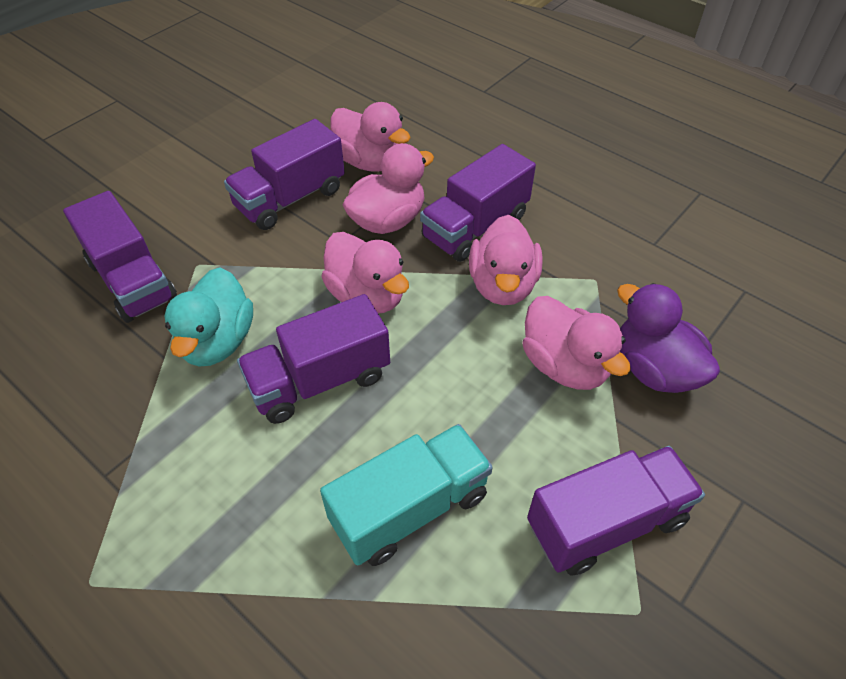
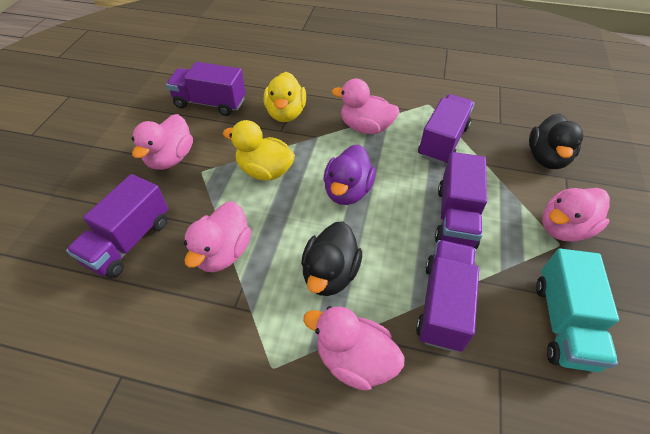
black duck: 0 -> 2
turquoise duck: 1 -> 0
yellow duck: 0 -> 2

